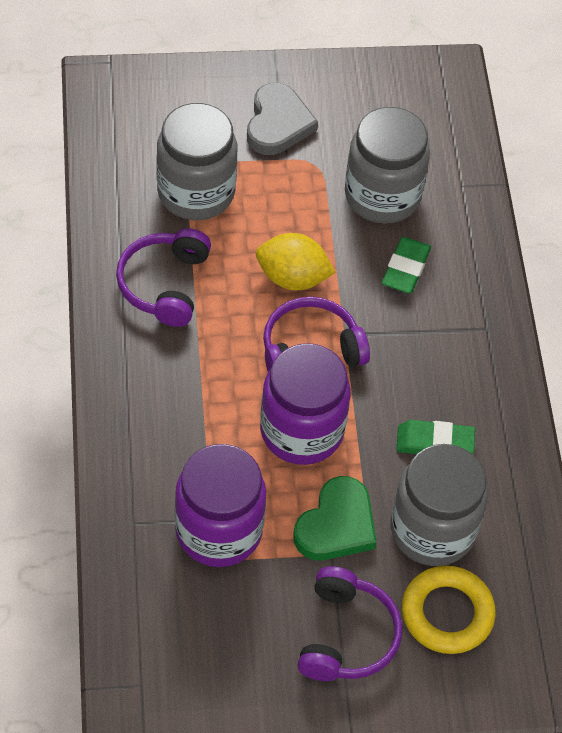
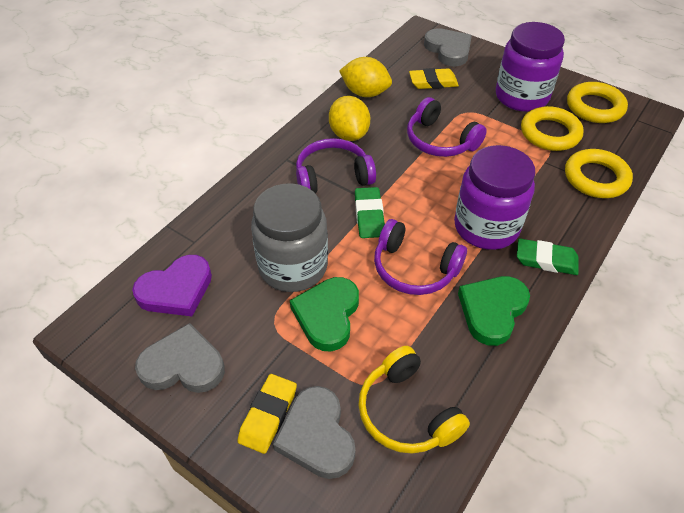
green heart: 1 -> 2
grey heart: 1 -> 3
grey jar: 3 -> 1
purple heart: 0 -> 1
yellow eraser: 0 -> 2
yellow headphones: 0 -> 1
yellow lemon: 1 -> 2
yellow ring: 1 -> 3

